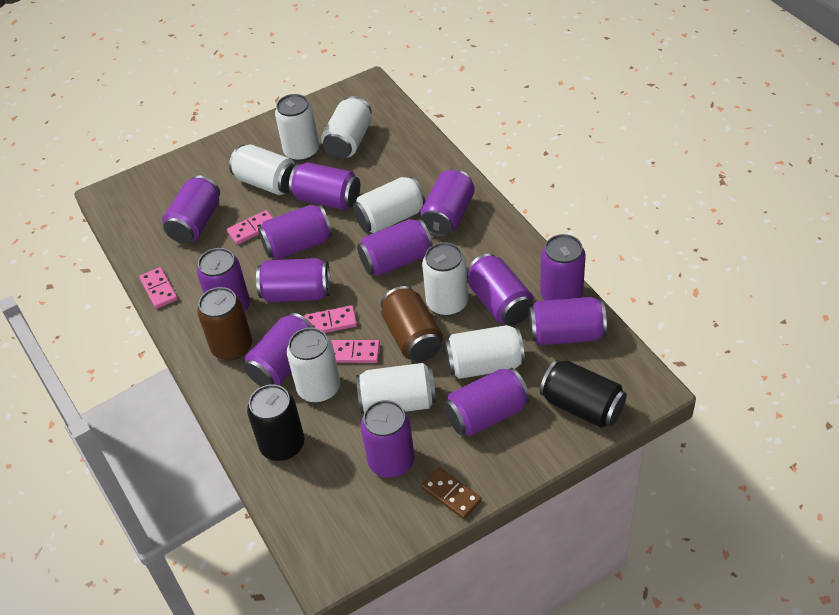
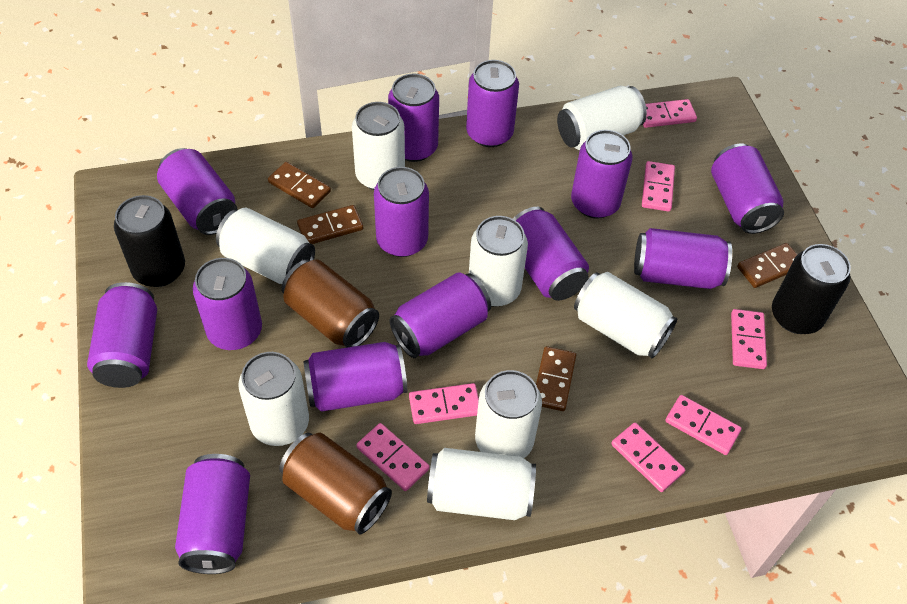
brown domino: 1 -> 4
pink domino: 4 -> 7

